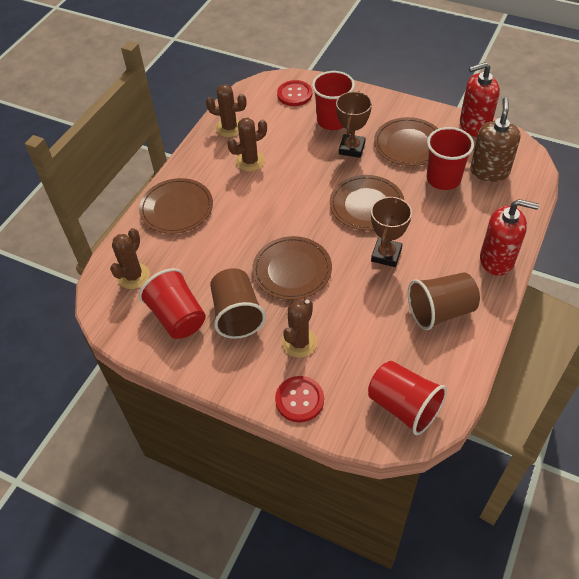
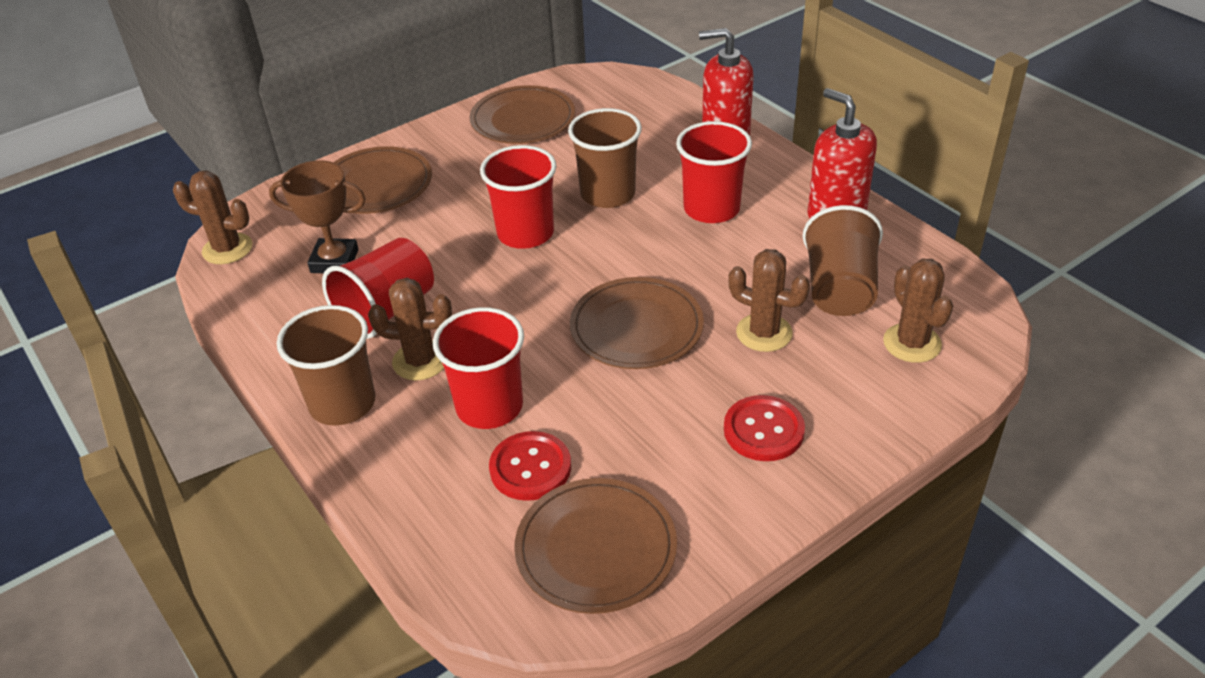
brown cup: 2 -> 3
brown soap dispenser: 1 -> 0
brown trophy: 2 -> 1

